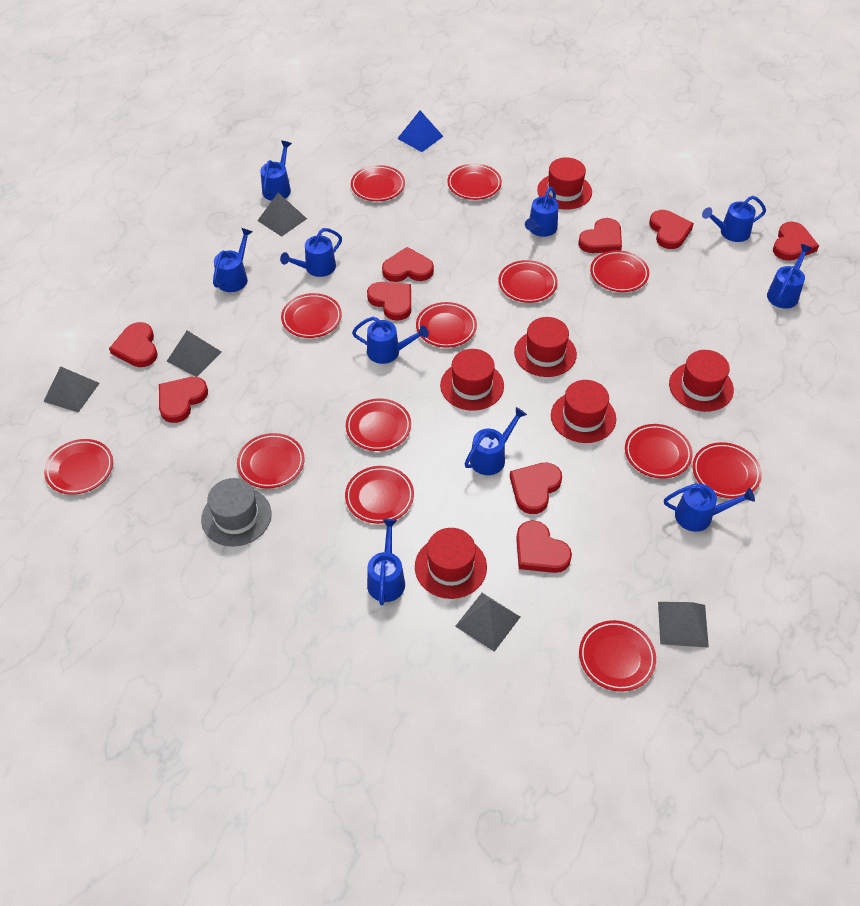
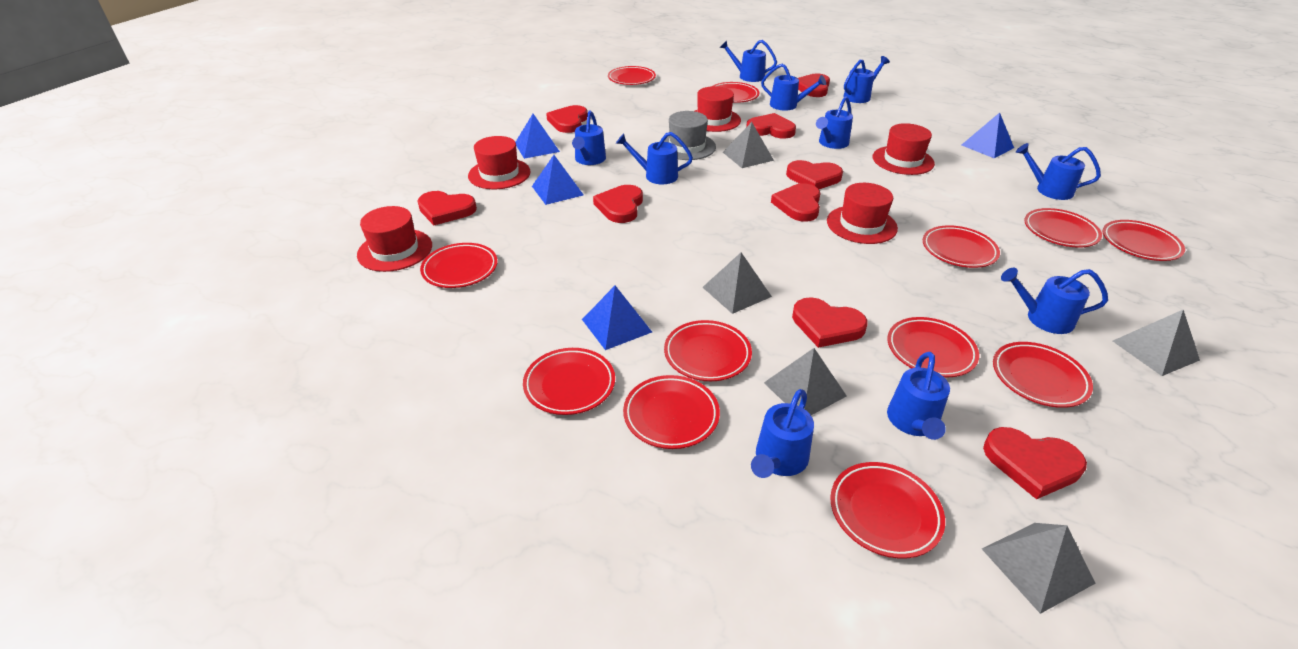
blue pyramid: 1 -> 4
red hat: 6 -> 5
red plate: 13 -> 12

